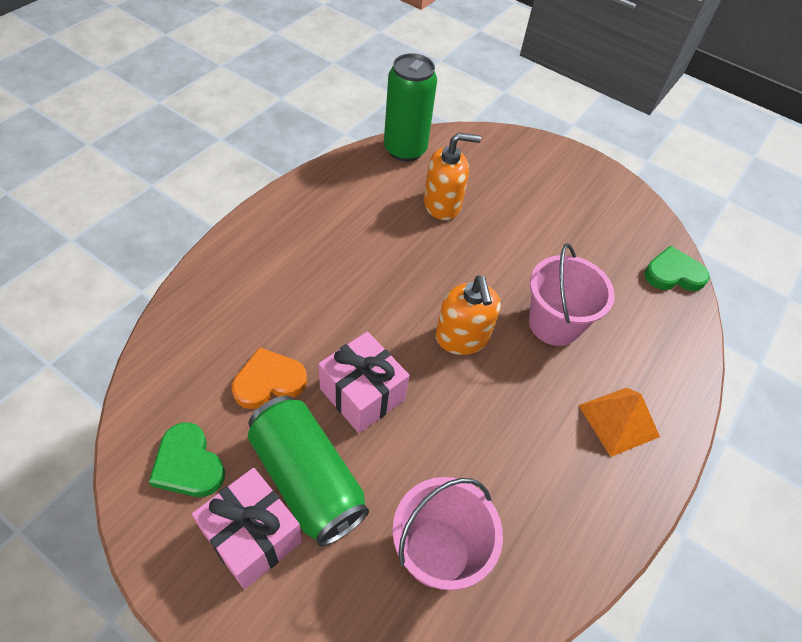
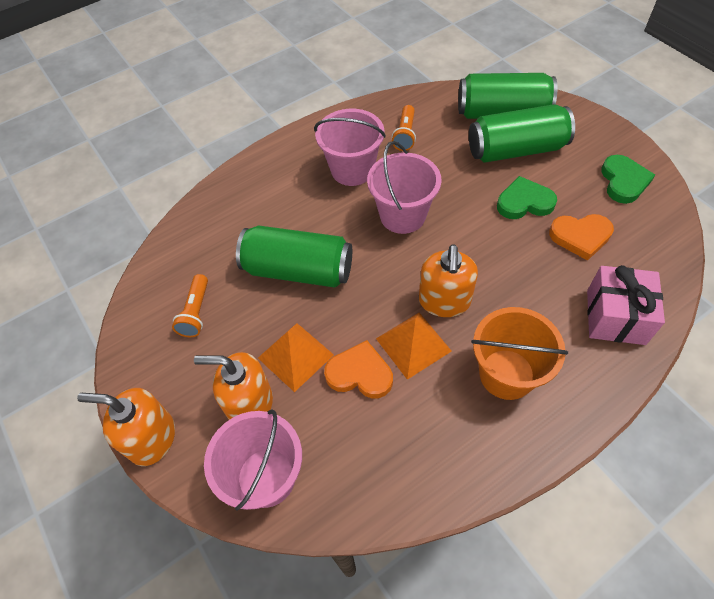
green can: 2 -> 3
orange bucket: 0 -> 1
orange flashlight: 0 -> 2
orange heart: 1 -> 2
orange pyramid: 1 -> 2
orange soap dispenser: 2 -> 3
pink bucket: 2 -> 3
pink gift: 2 -> 1

